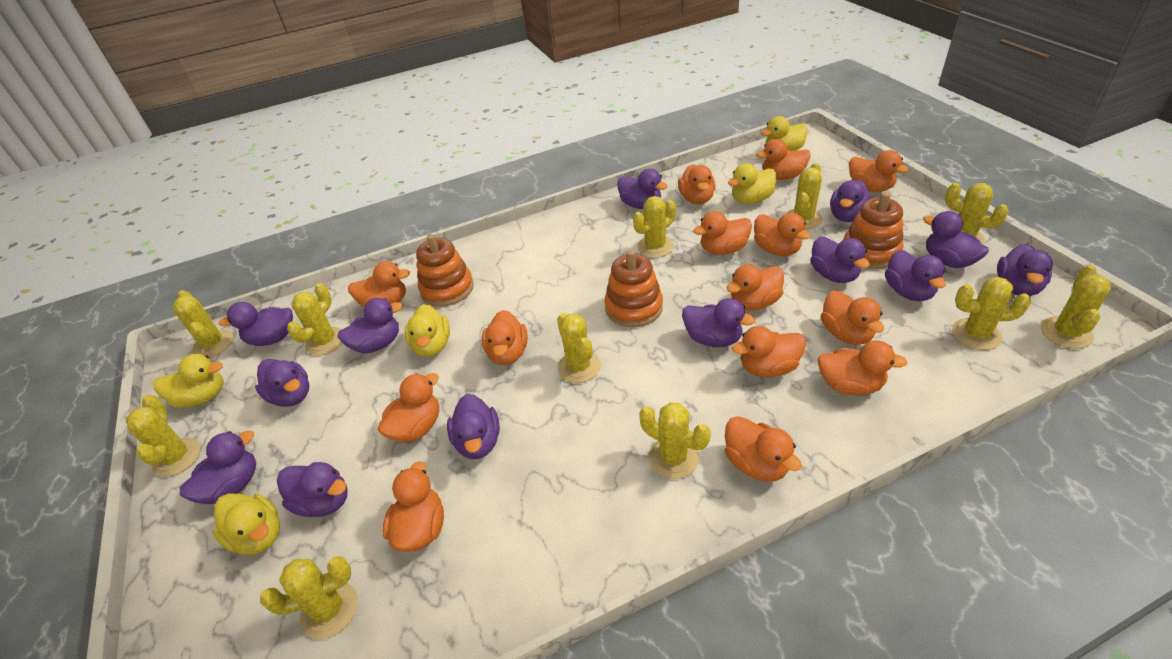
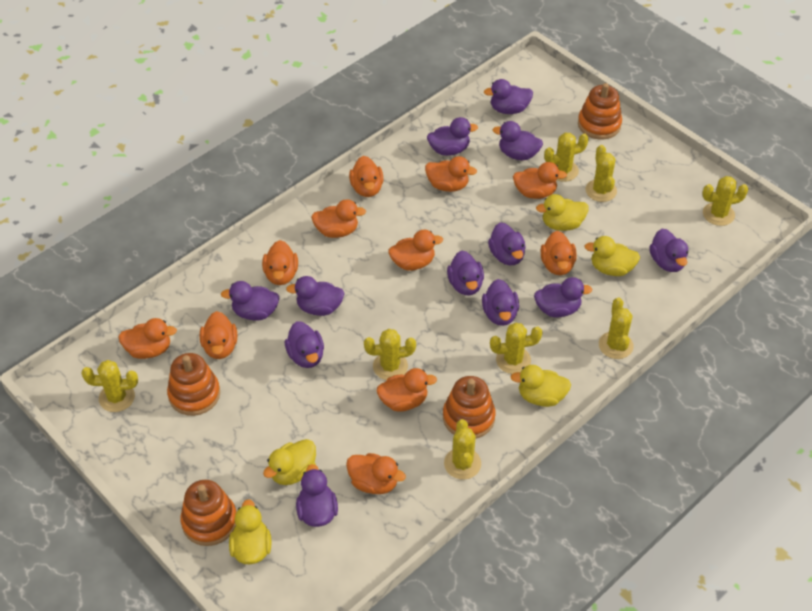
orange duck: 14 -> 11
orange stacking toy: 3 -> 4
purple duck: 13 -> 12
yellow cactus: 11 -> 8

